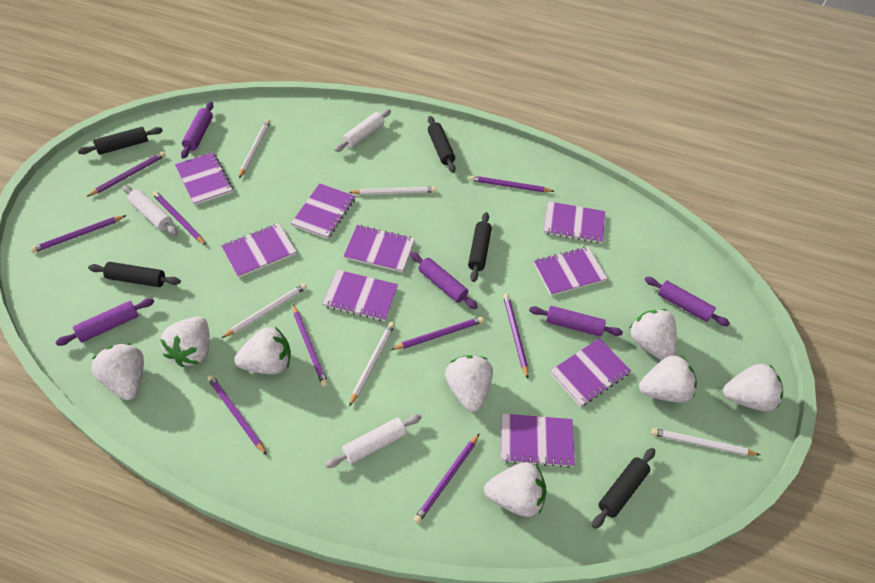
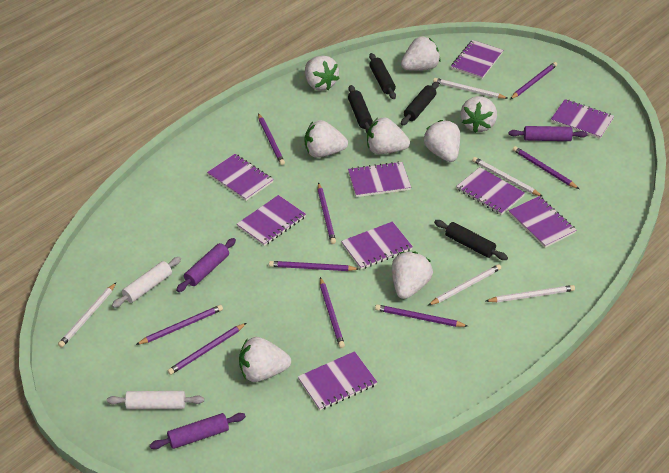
black rolling pin: 5 -> 4
purple rolling pin: 5 -> 3
white rolling pin: 3 -> 2

